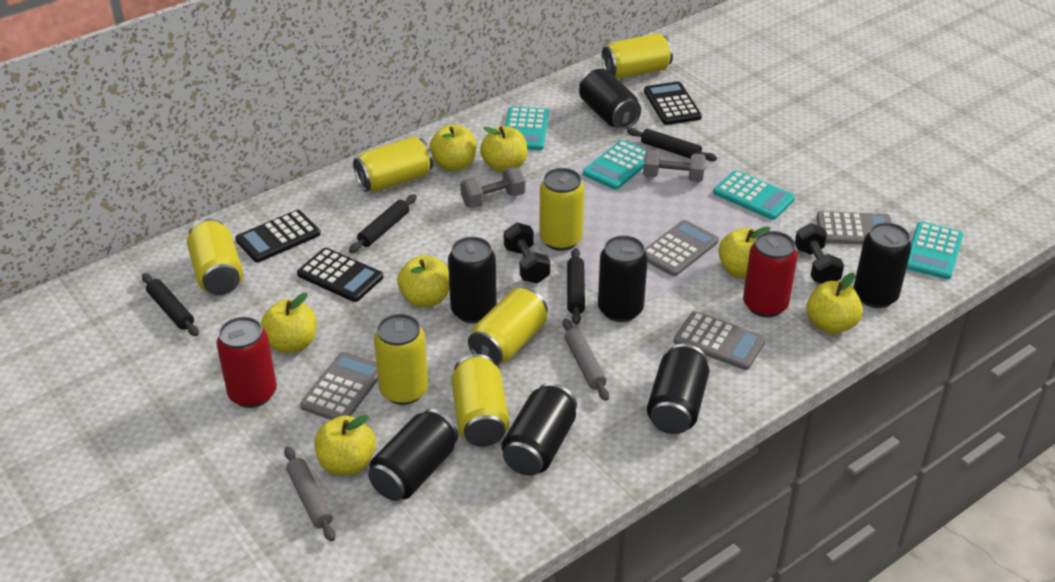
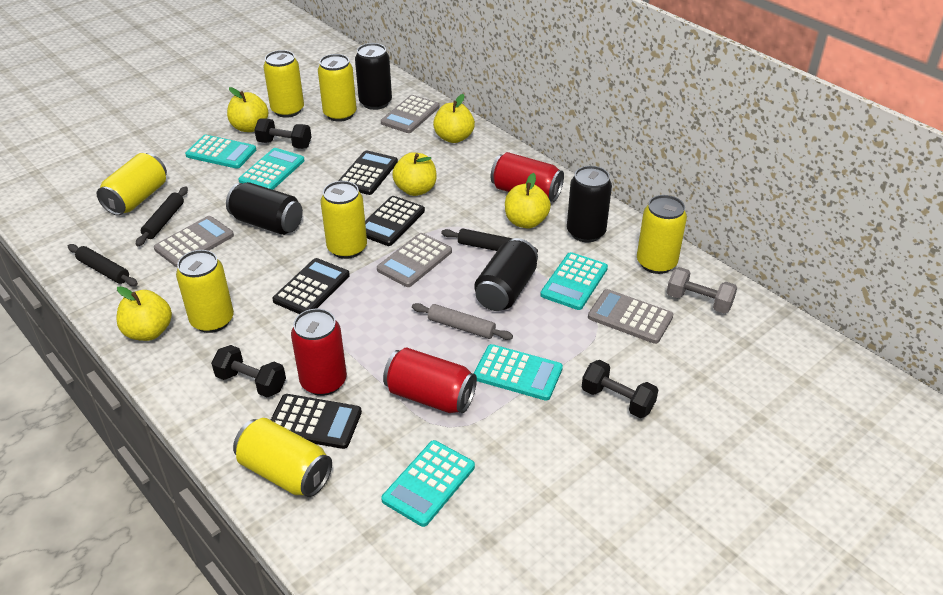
black calculator: 3 -> 4
black can: 7 -> 4
black dumbbell: 2 -> 3
black rolling pin: 4 -> 3
grey dumbbell: 2 -> 1
grey rolling pin: 2 -> 1
red can: 2 -> 3
turquoise calculator: 4 -> 5
yellow apple: 7 -> 5

